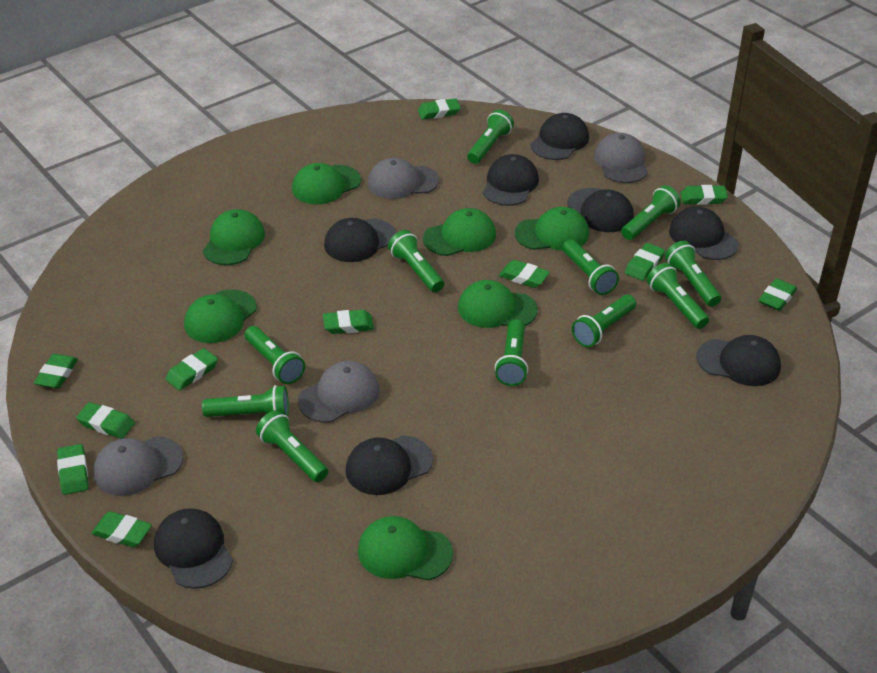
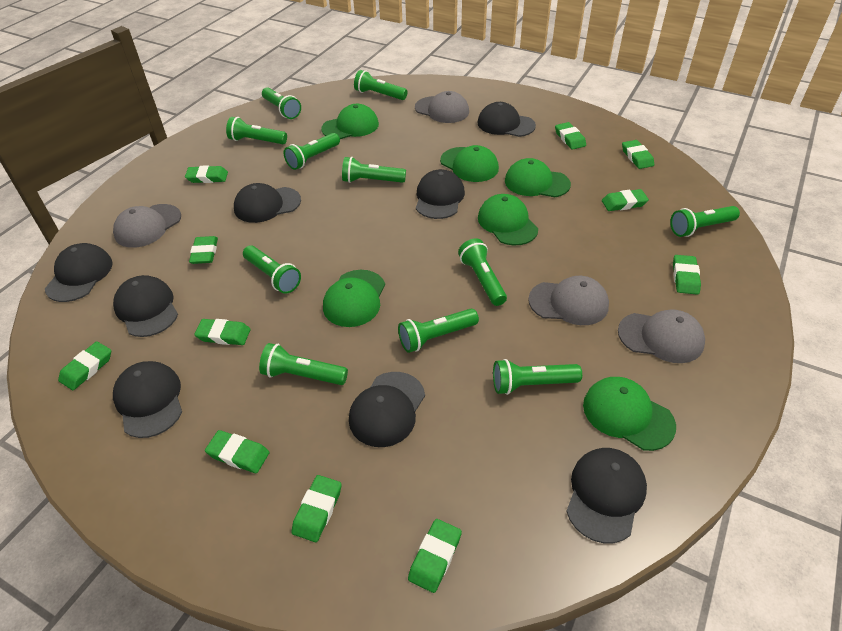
green cap: 7 -> 6

